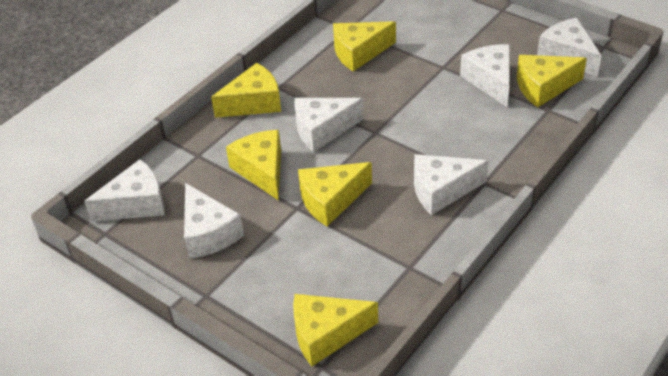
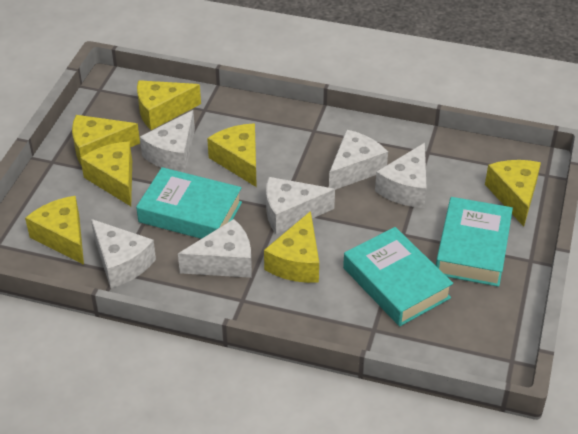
turquoise book: 0 -> 3
yellow cheese: 6 -> 7

